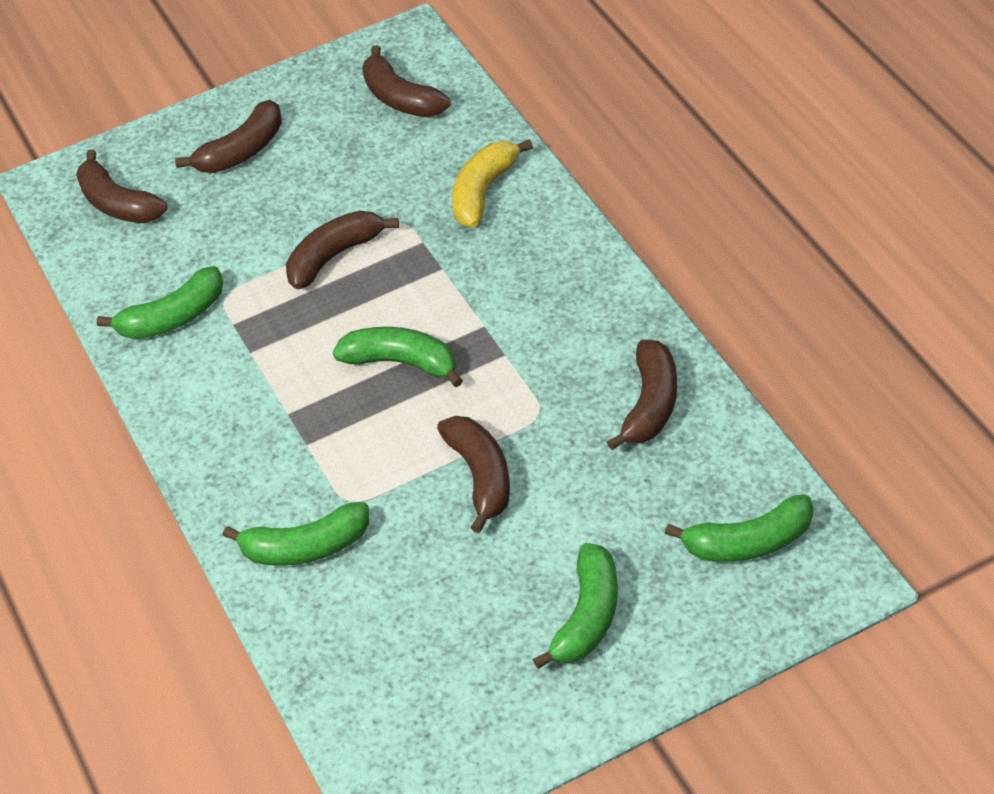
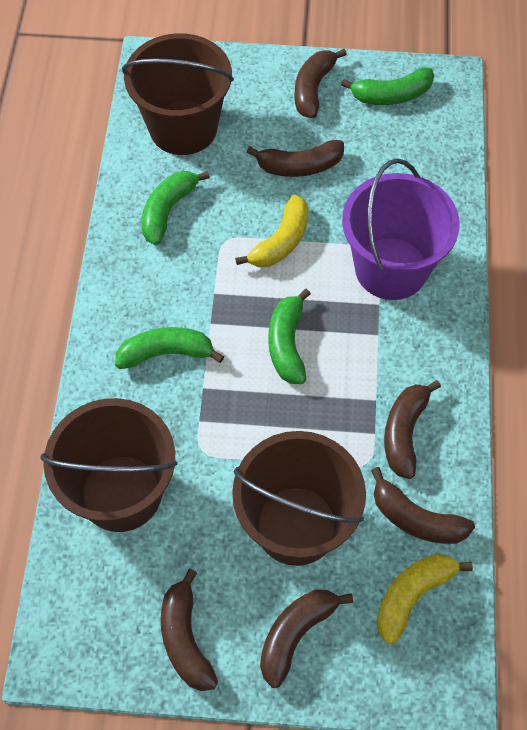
brown bucket: 0 -> 3
green banana: 5 -> 4
purple bucket: 0 -> 1
yellow banana: 1 -> 2

